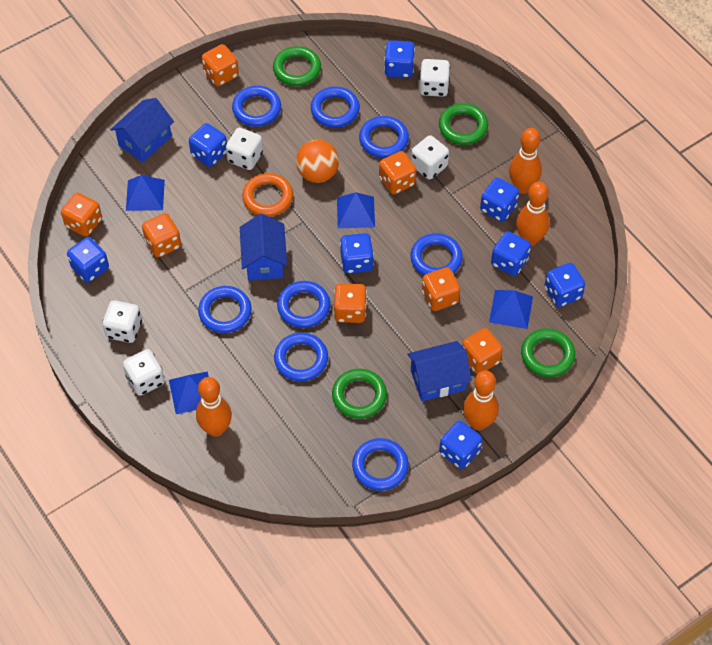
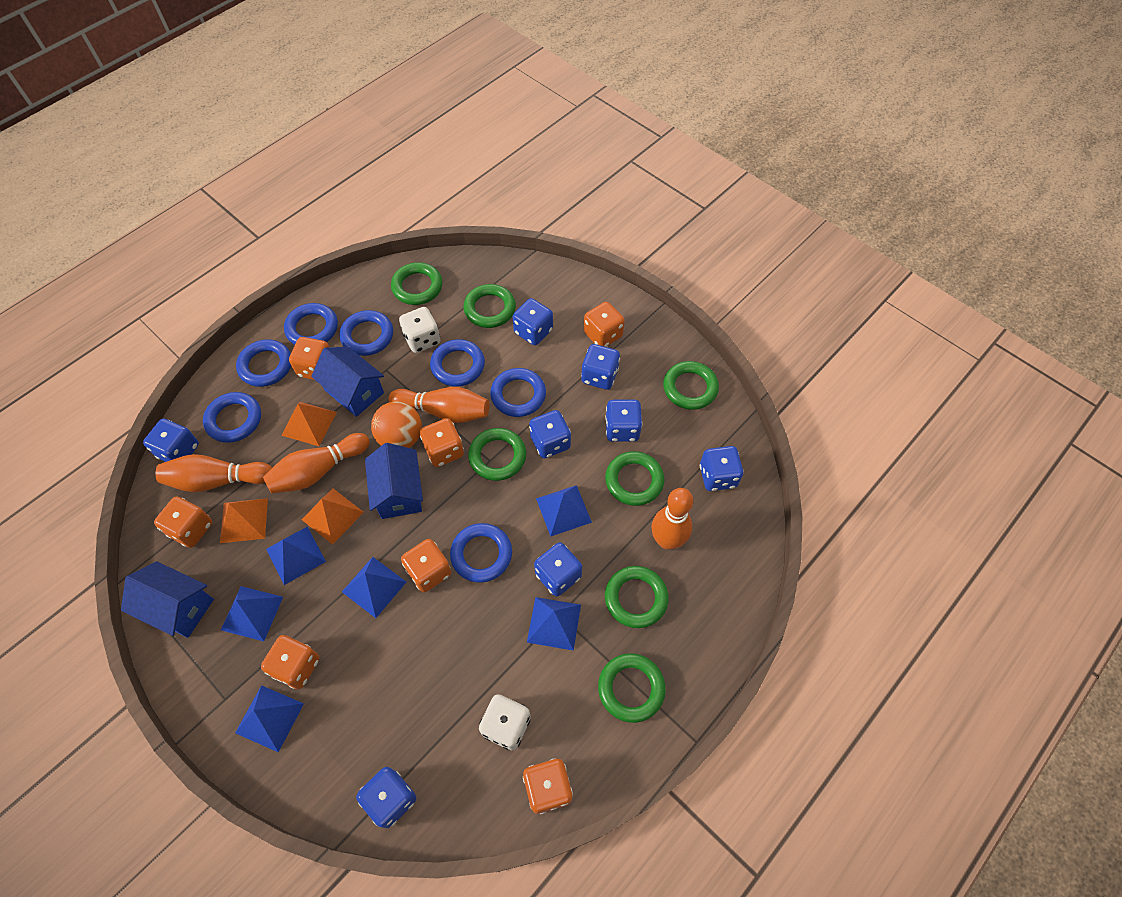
blue pyramid: 4 -> 6
blue ring: 8 -> 7
green ring: 4 -> 7
orange pyramid: 0 -> 3
orange ring: 1 -> 0
white dice: 5 -> 2

